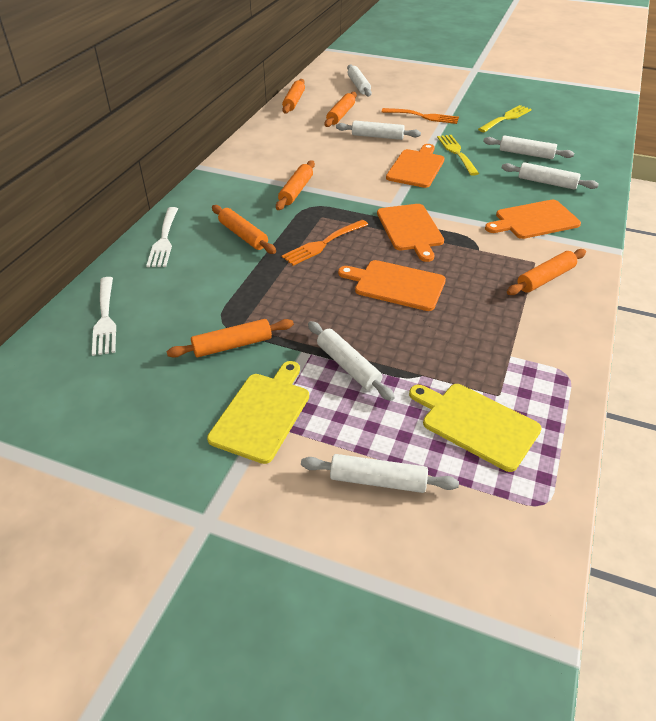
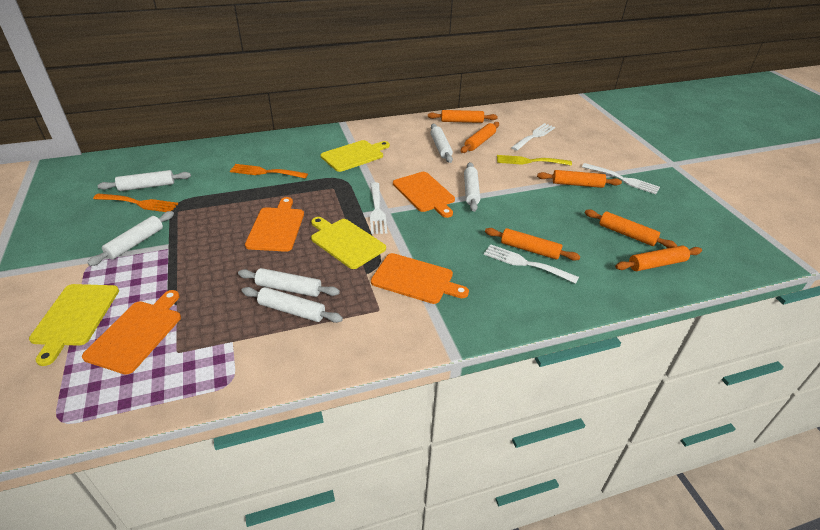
white fork: 2 -> 4
yellow cutting board: 2 -> 3
yellow fork: 2 -> 1

